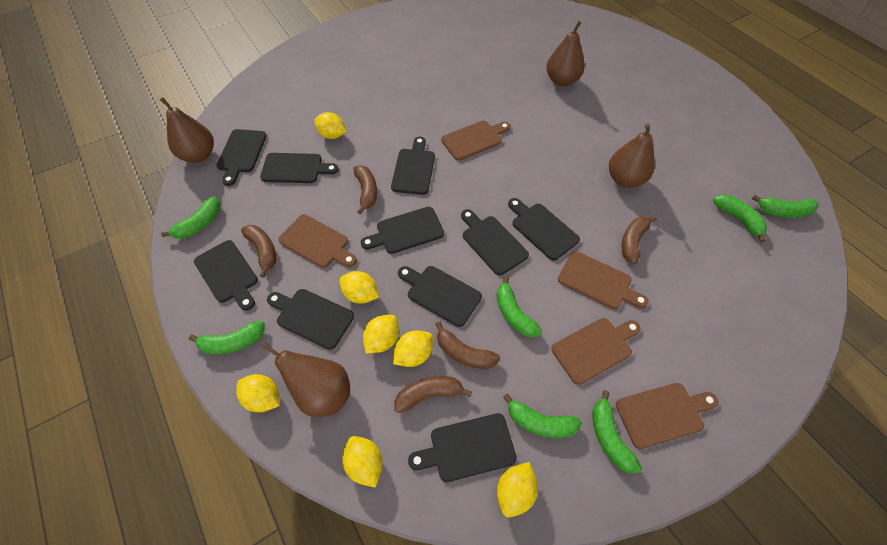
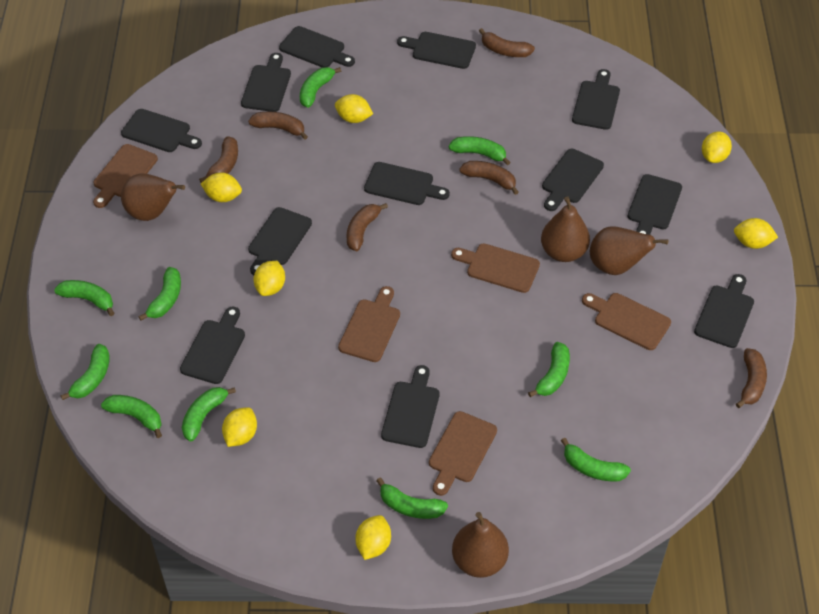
black cutting board: 10 -> 12
brown banana: 5 -> 6
green banana: 7 -> 10

